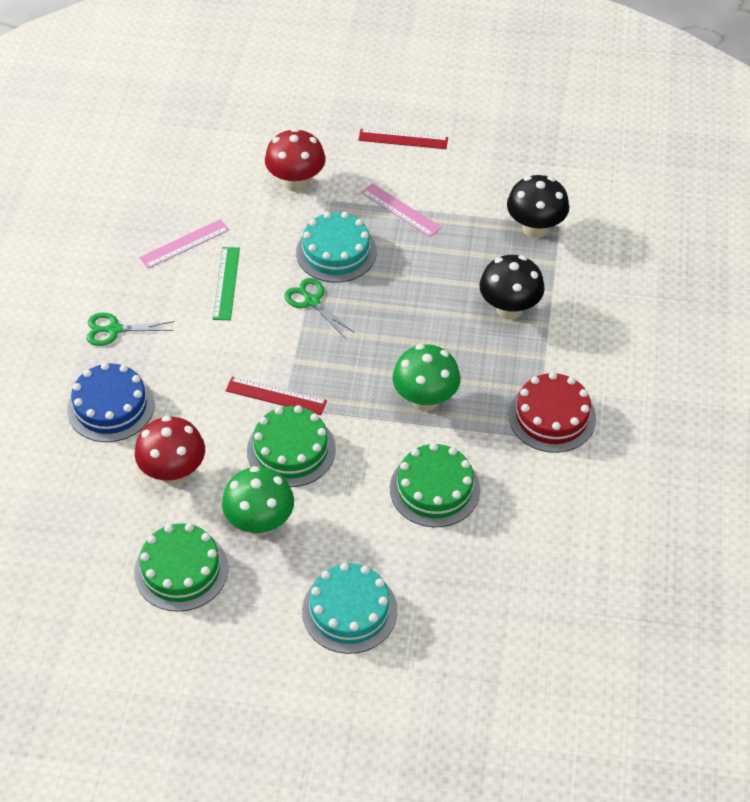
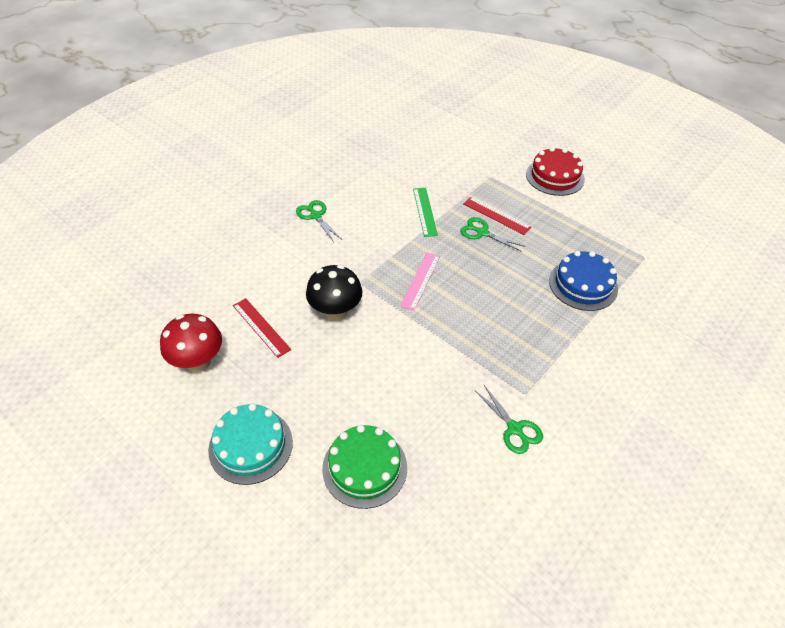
black mushroom: 2 -> 1
green cake: 3 -> 1
green mushroom: 2 -> 0
green scissors: 2 -> 3
pink ruler: 2 -> 1
red mushroom: 2 -> 1
turquoise cake: 2 -> 1

